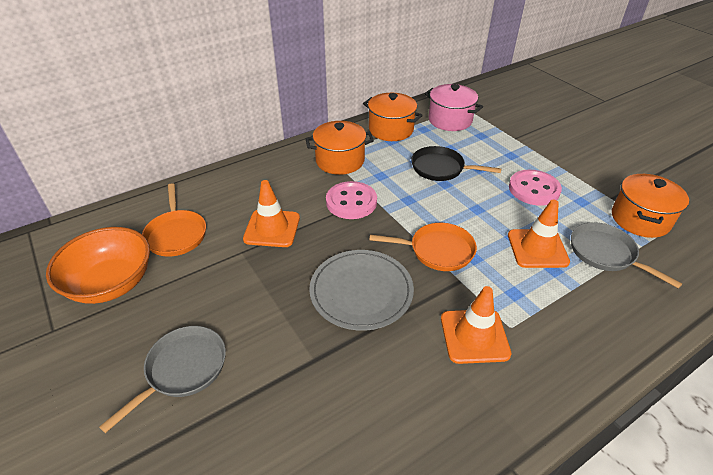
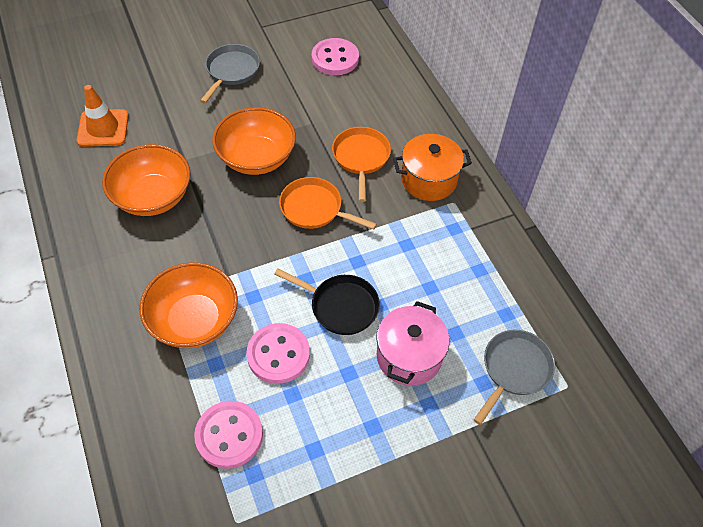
grey plate: 1 -> 0
orange bowl: 1 -> 3
orange pot: 3 -> 1
orange traffic cone: 3 -> 1
pink button: 2 -> 3

